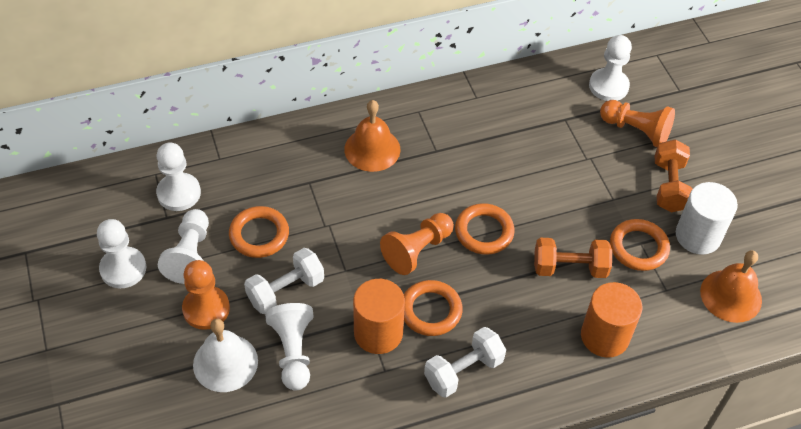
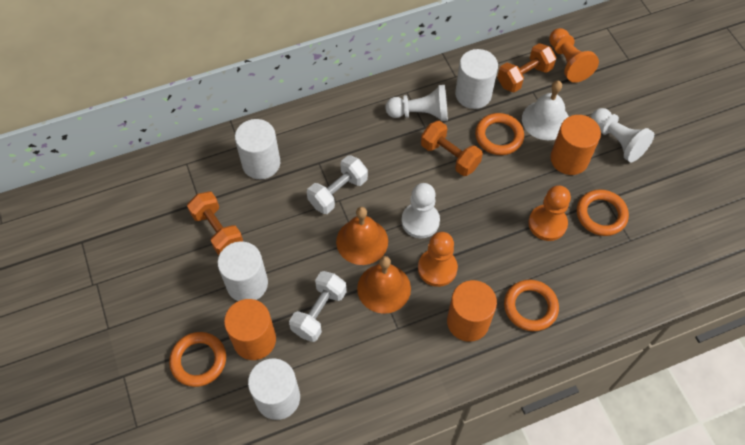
orange cylinder: 2 -> 3
orange dumbbell: 2 -> 3
white cylinder: 1 -> 4
white pawn: 5 -> 3

